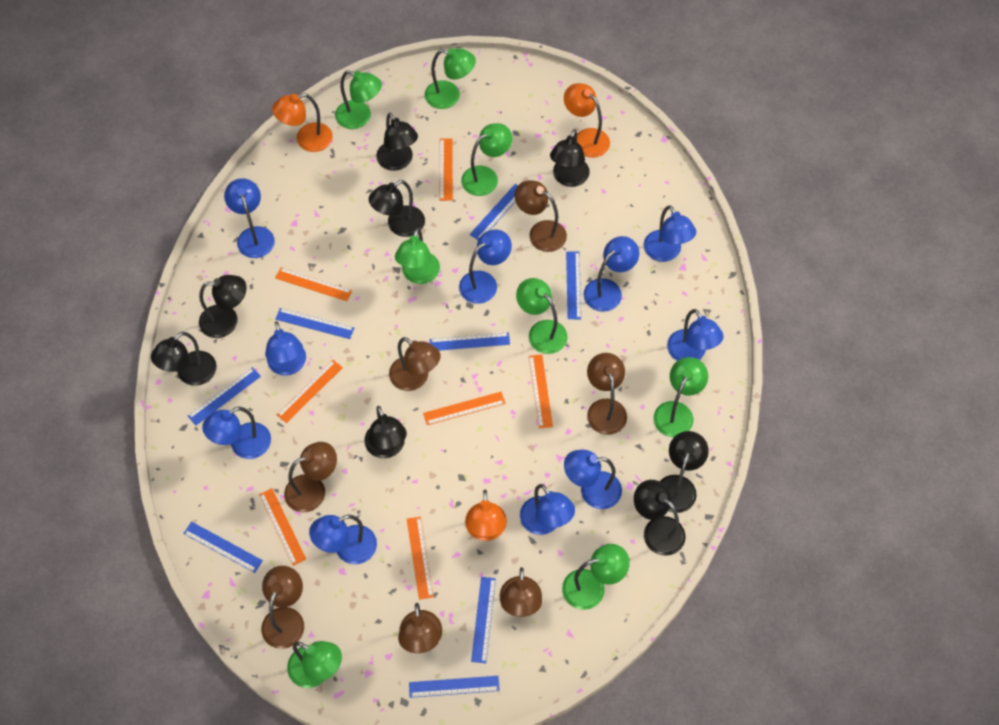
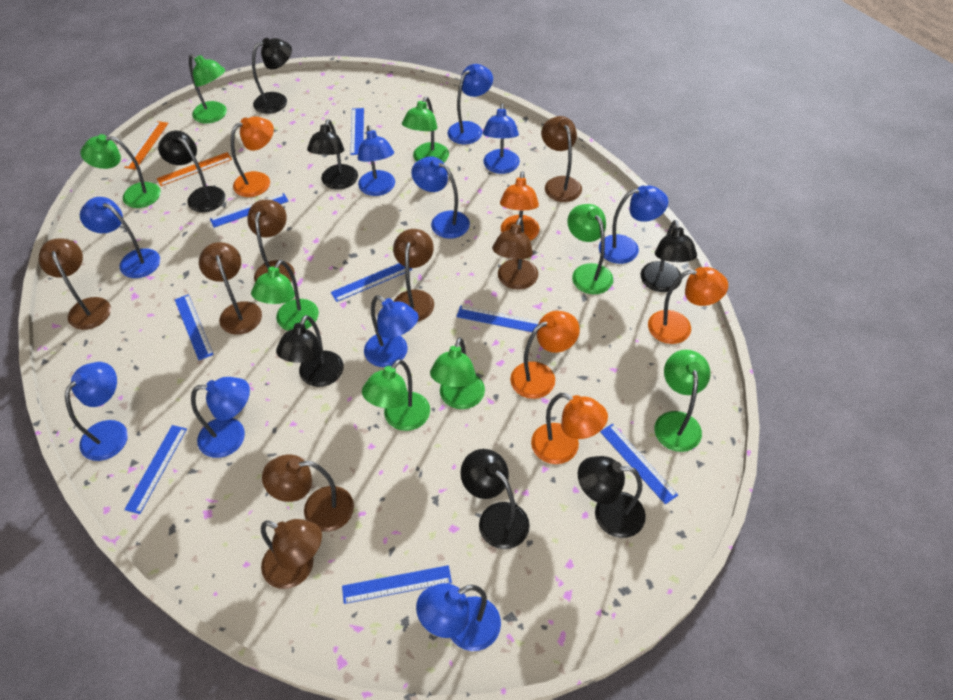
black lamp: 8 -> 7
brown lamp: 7 -> 8
orange lamp: 3 -> 5
orange ruler: 7 -> 2

